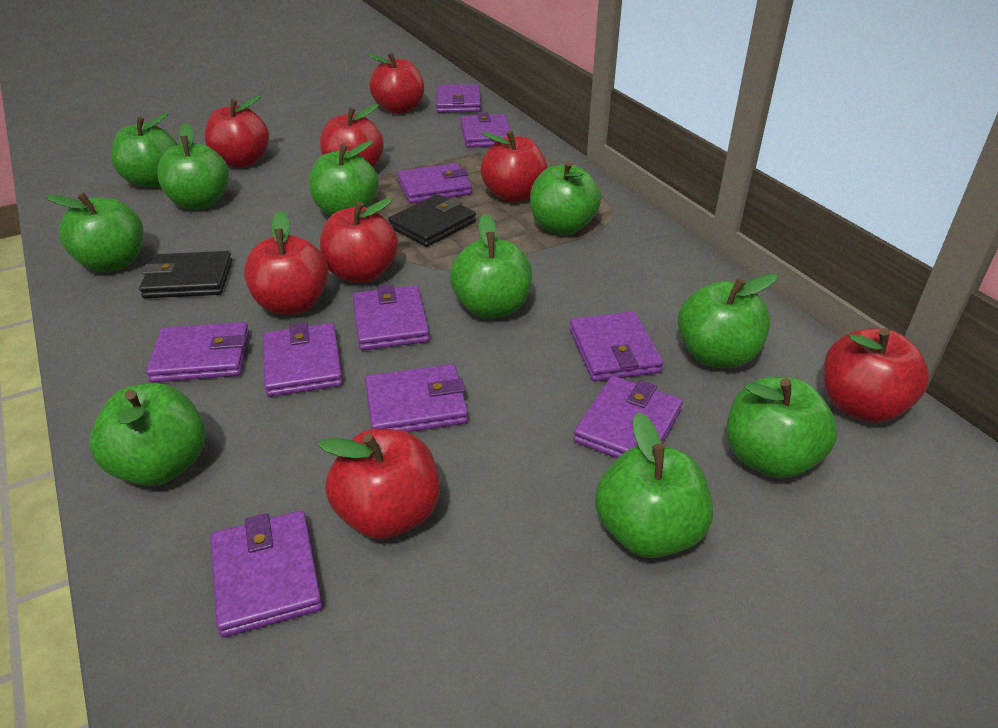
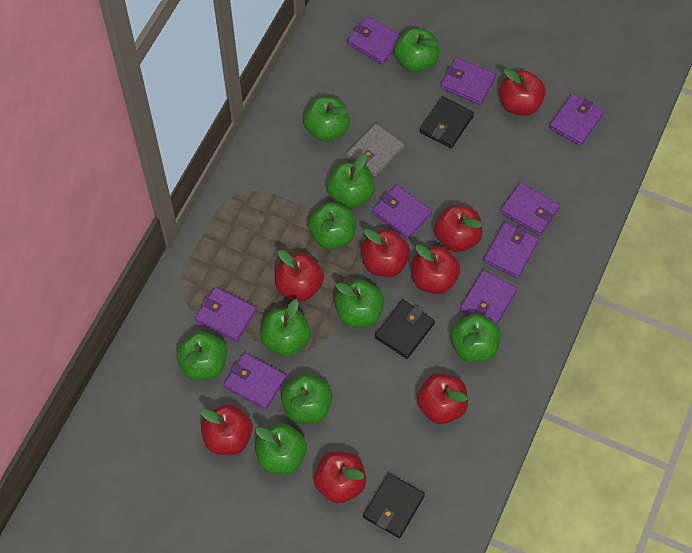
black wallet: 2 -> 3
grey wallet: 0 -> 1
purple wallet: 10 -> 9

